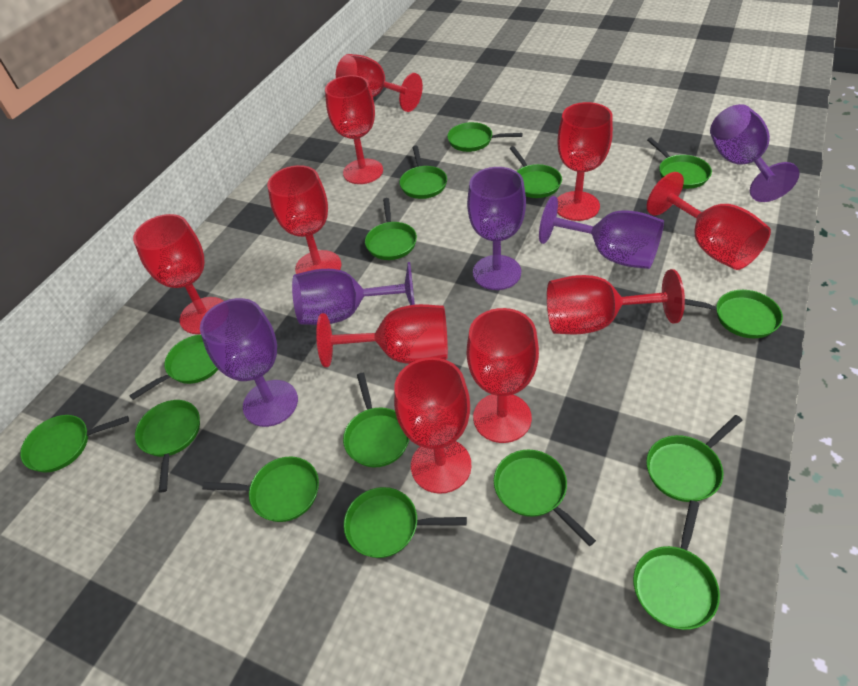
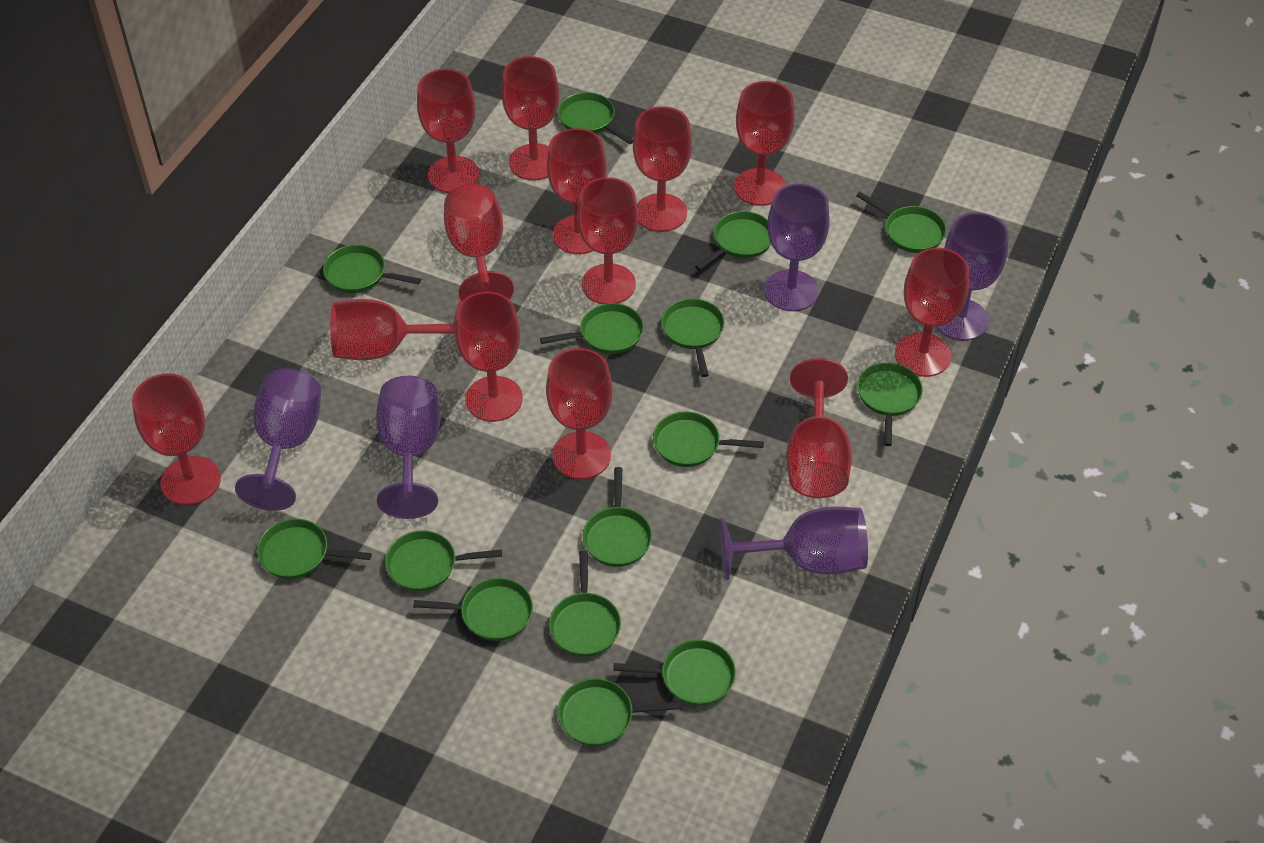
red goblet: 10 -> 13

